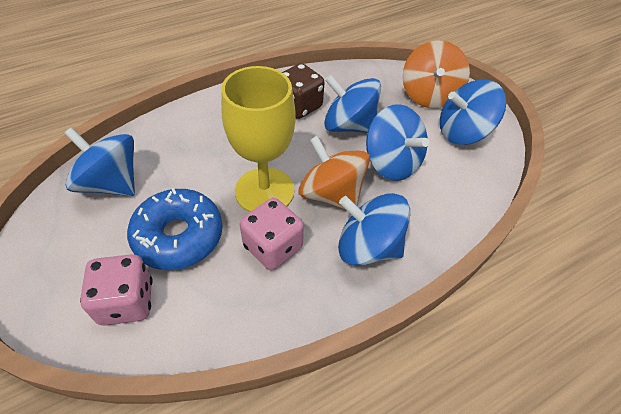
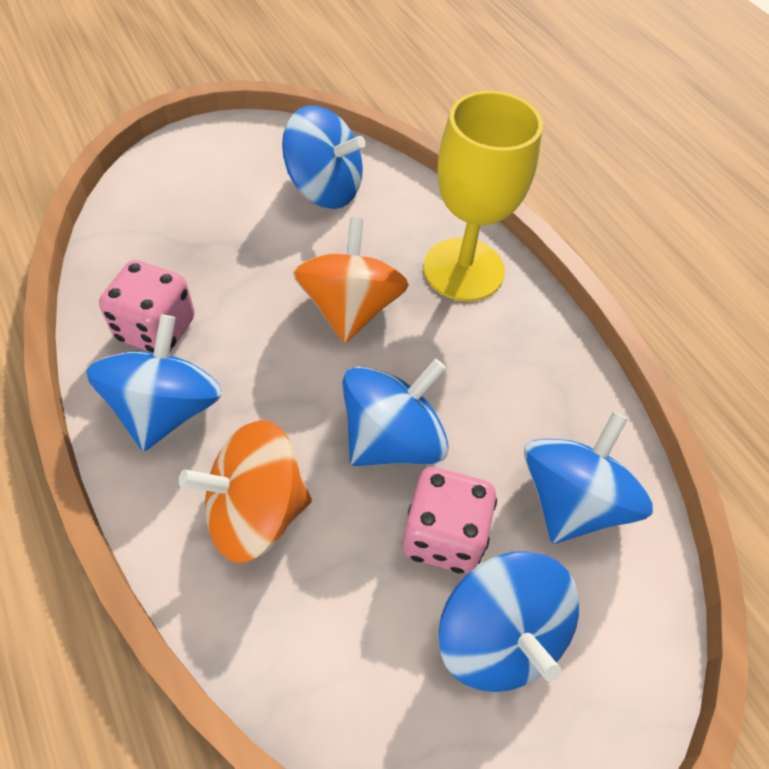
blue donut: 1 -> 0
brown dice: 1 -> 0

